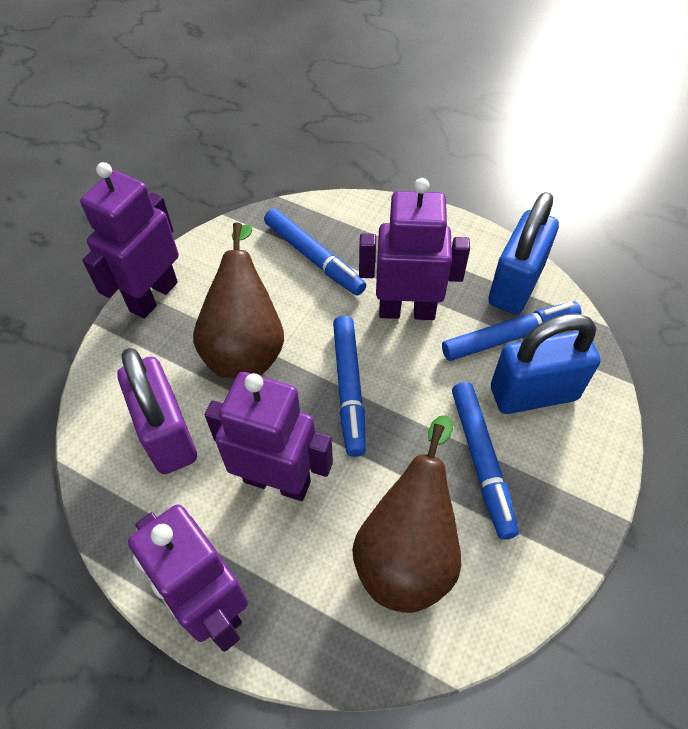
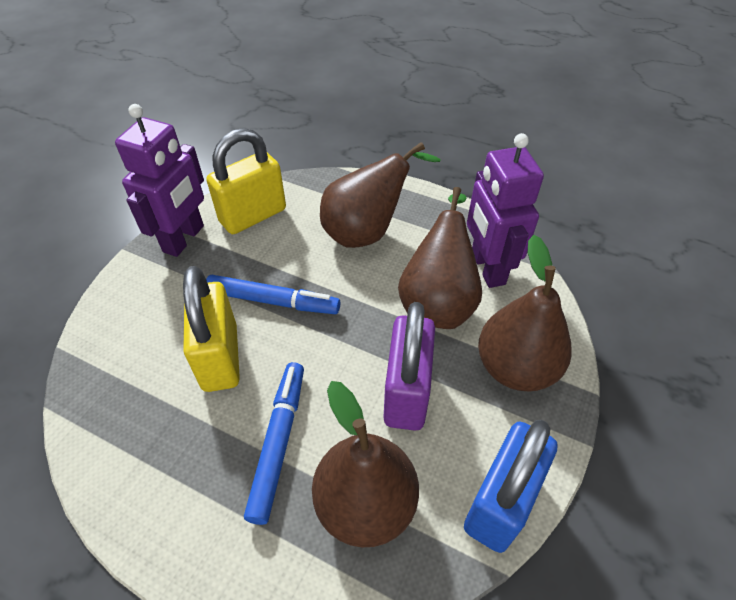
blue marker: 4 -> 2
blue padlock: 2 -> 1
brown pear: 2 -> 4
purple robot: 4 -> 2
yellow padlock: 0 -> 2

